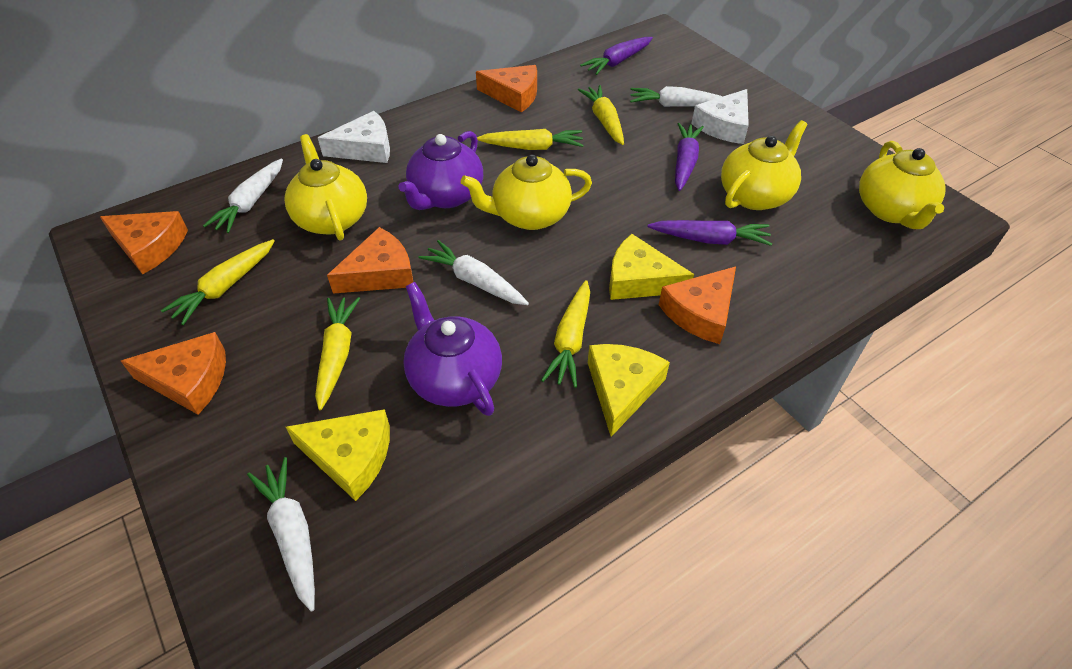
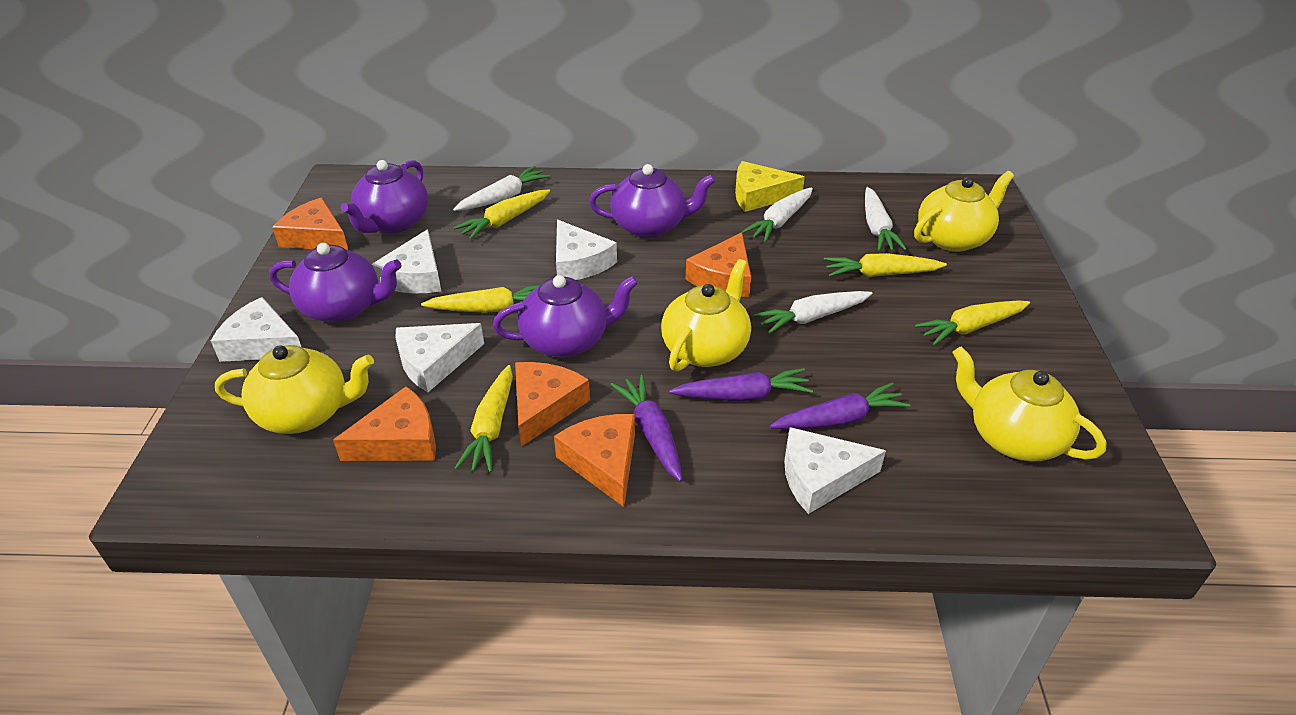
purple teapot: 2 -> 4
white cheese: 2 -> 5
yellow cheese: 3 -> 1

